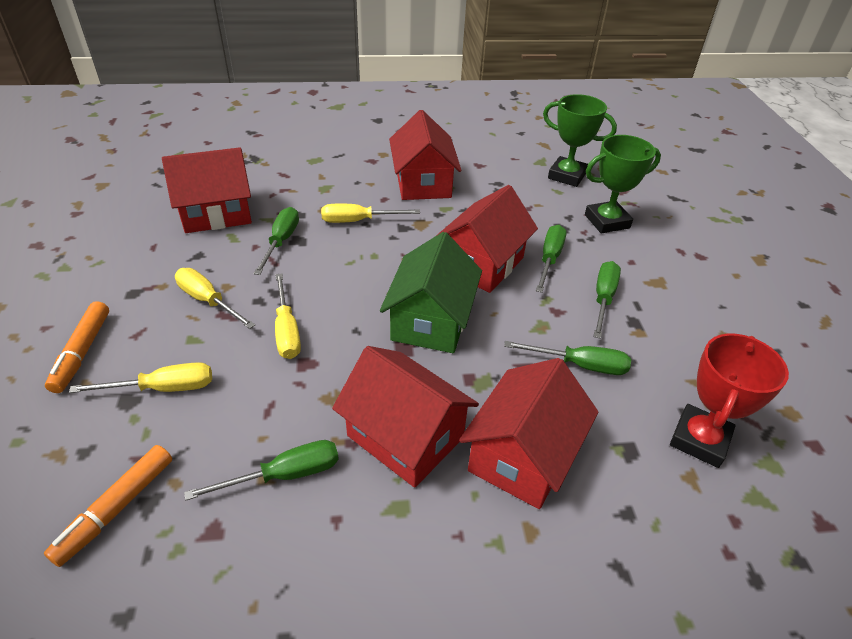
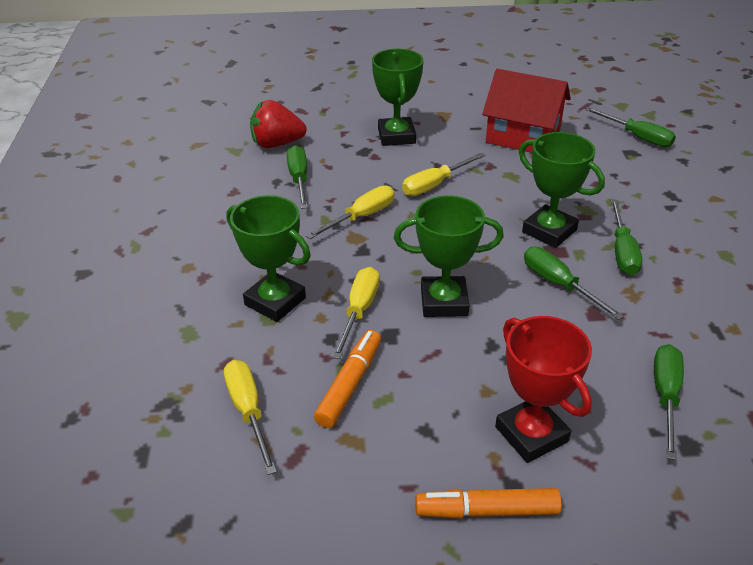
green house: 1 -> 0
green trophy: 2 -> 4
red house: 5 -> 1
red strawberry: 0 -> 1

